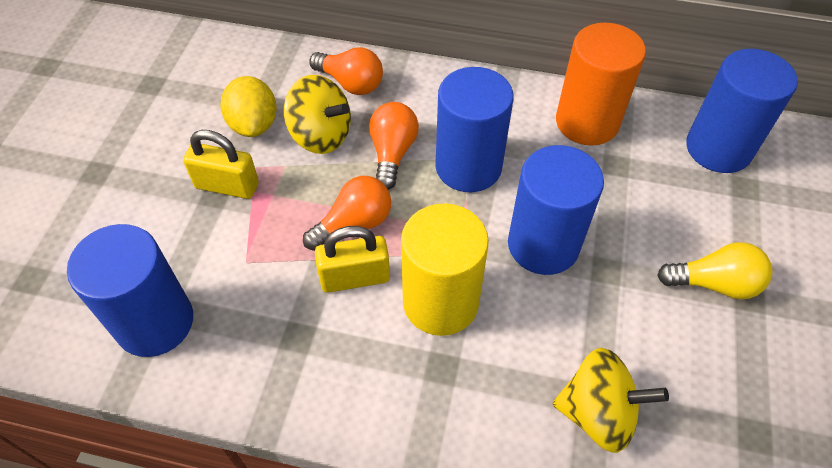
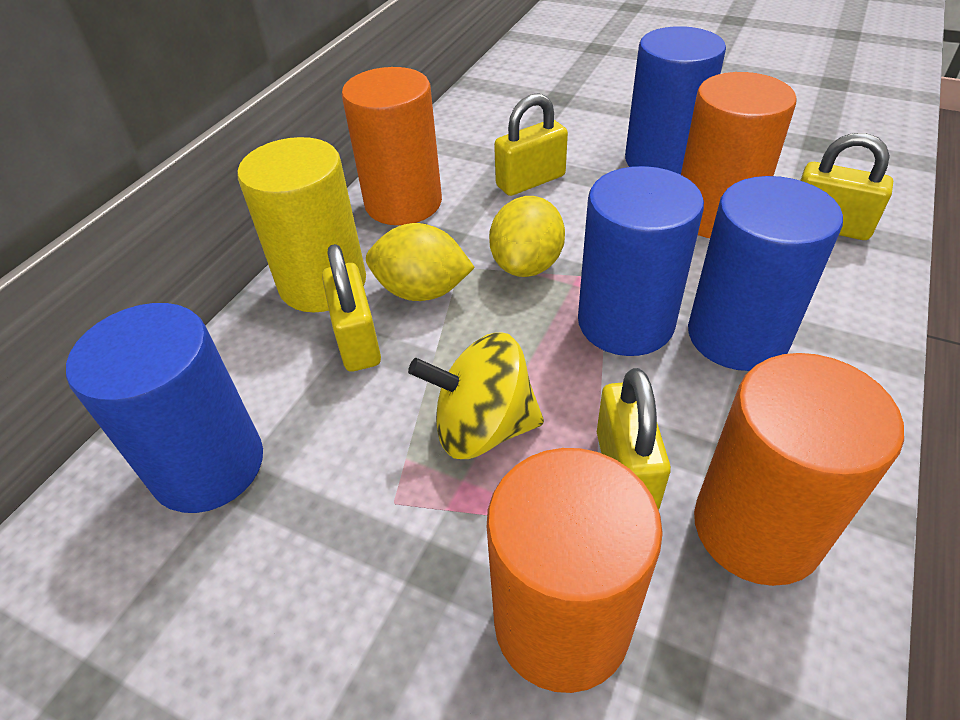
orange cylinder: 1 -> 4
orange light bulb: 3 -> 0
yellow lemon: 1 -> 2
yellow light bulb: 1 -> 0
yellow padlock: 2 -> 4
yellow spinning top: 2 -> 1

